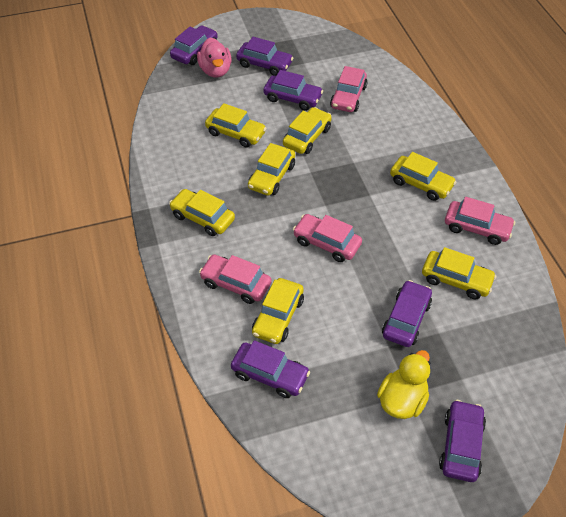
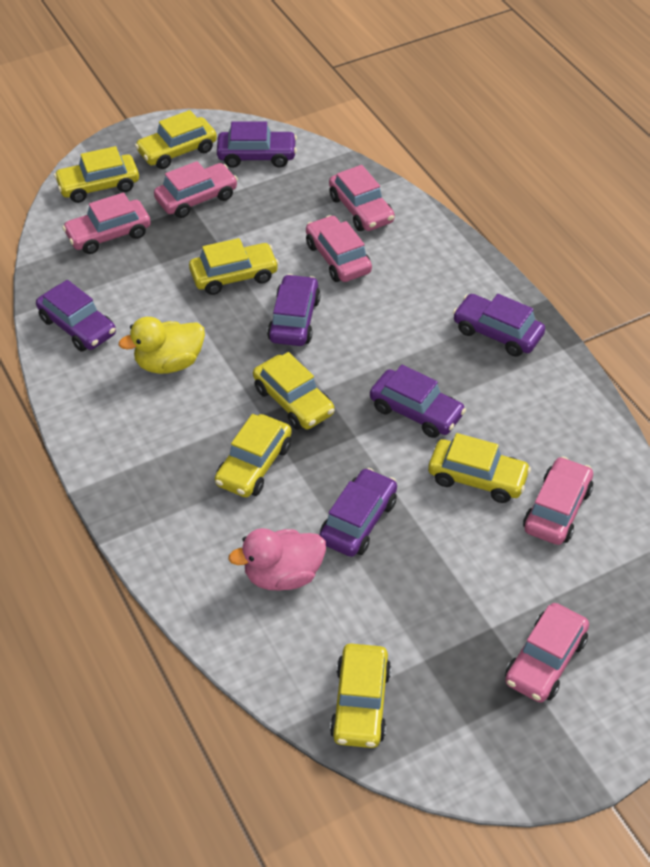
pink car: 4 -> 6

